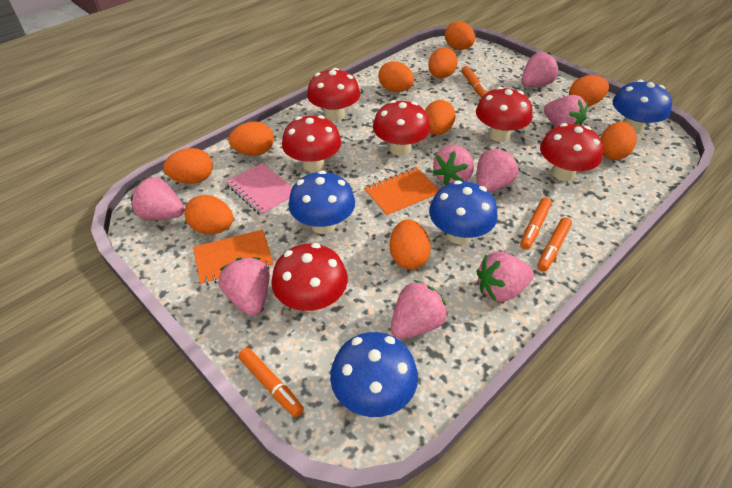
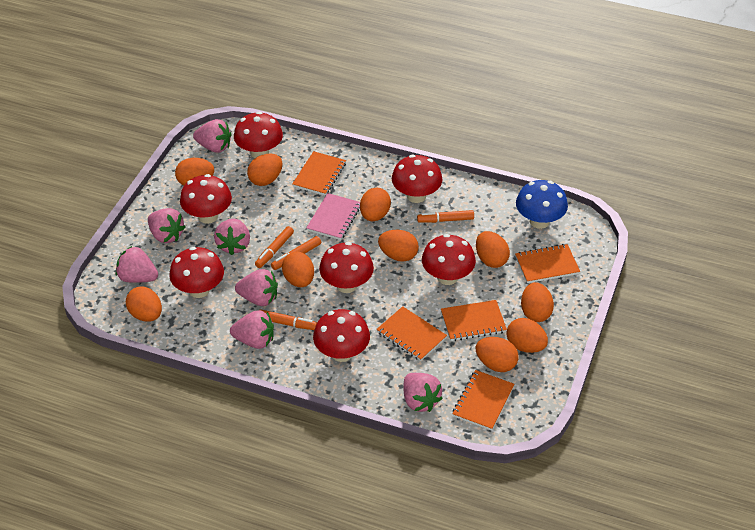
blue mushroom: 4 -> 1
orange notebook: 2 -> 5
pink strawberry: 8 -> 7
red mushroom: 6 -> 7

